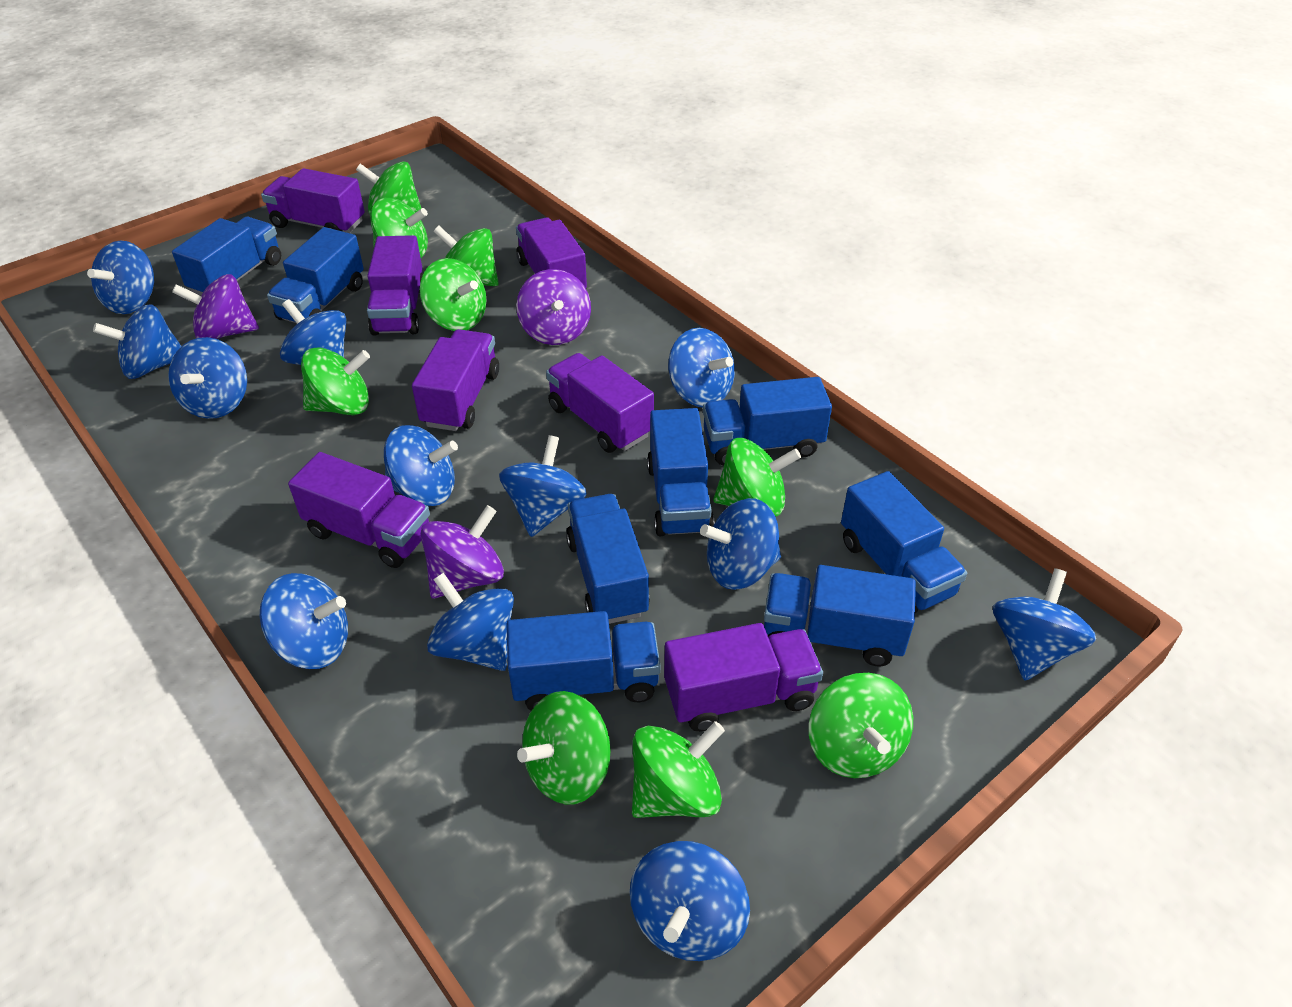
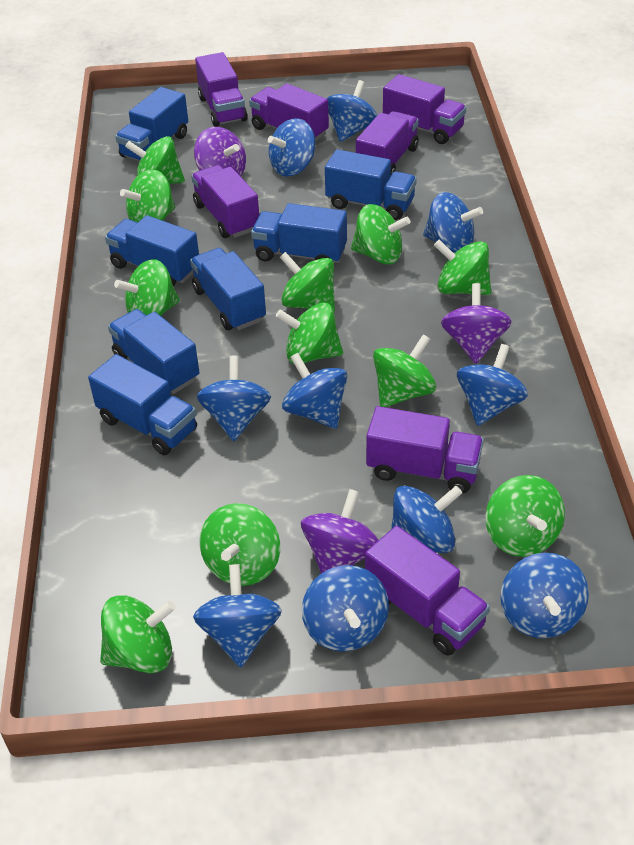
blue spinning top: 12 -> 10
blue truck: 8 -> 7
green spinning top: 9 -> 11

